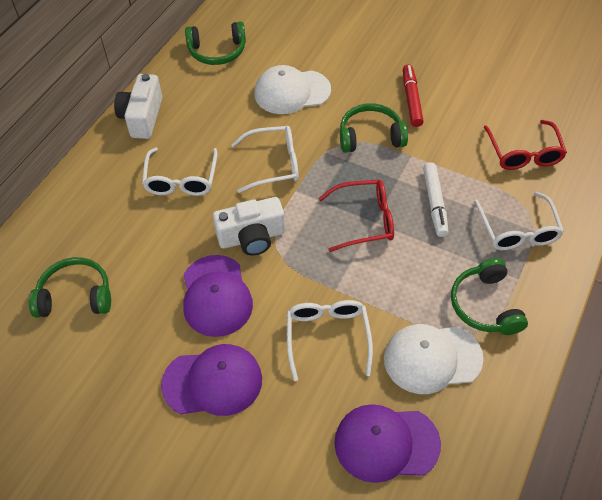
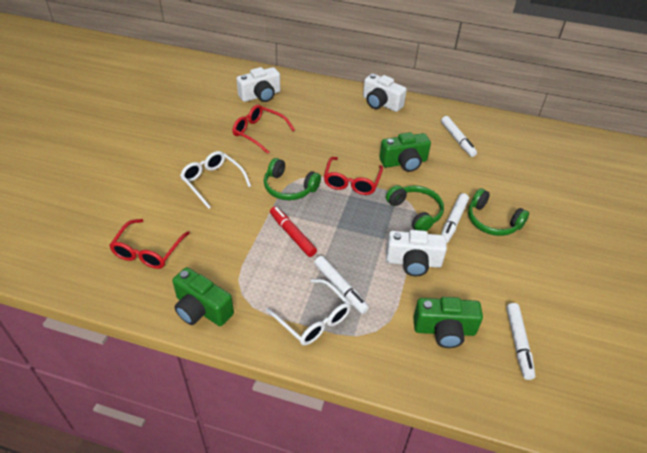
green camera: 0 -> 3
green headphones: 4 -> 3
purple cap: 3 -> 0
red glasses: 2 -> 3
white camera: 2 -> 3
white cap: 2 -> 0
white glasses: 4 -> 2
white marker: 1 -> 4

